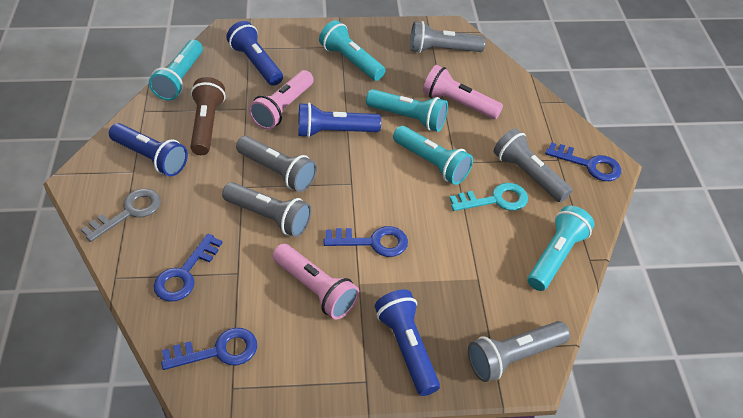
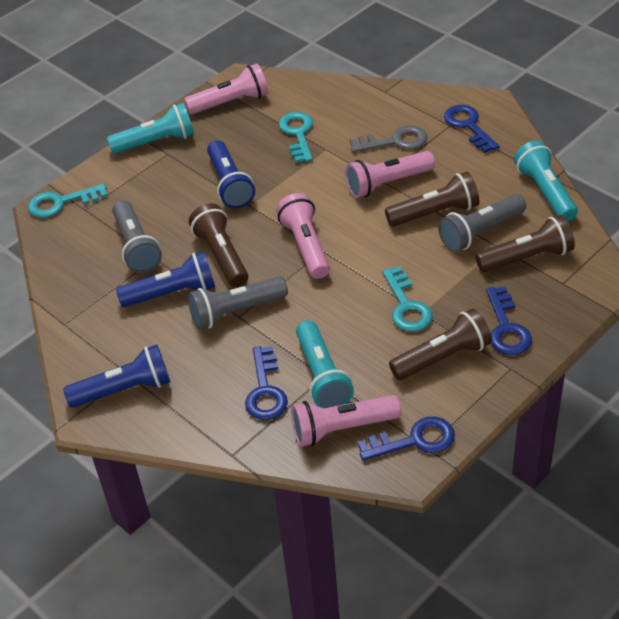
blue flashlight: 4 -> 3
brown flashlight: 1 -> 4
grey flashlight: 5 -> 3
pink flashlight: 3 -> 4
turquoise flashlight: 5 -> 3
turquoise key: 1 -> 3

